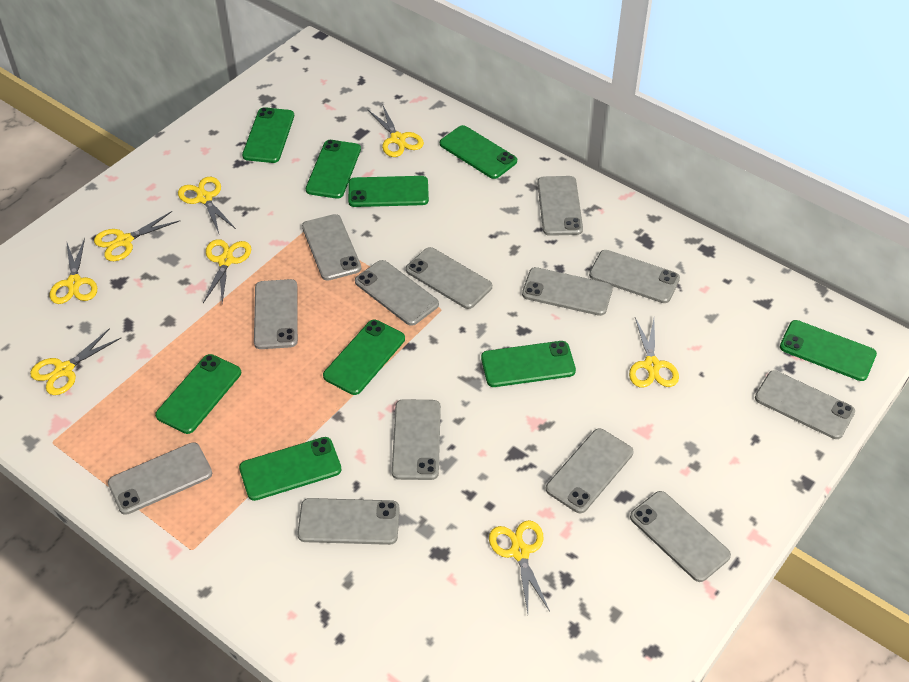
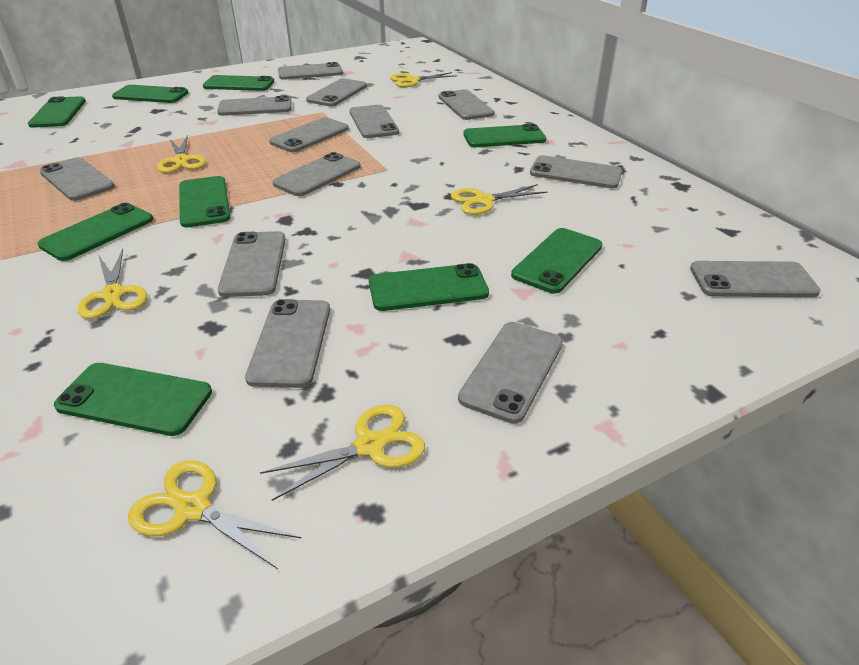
yellow scissors: 8 -> 6

